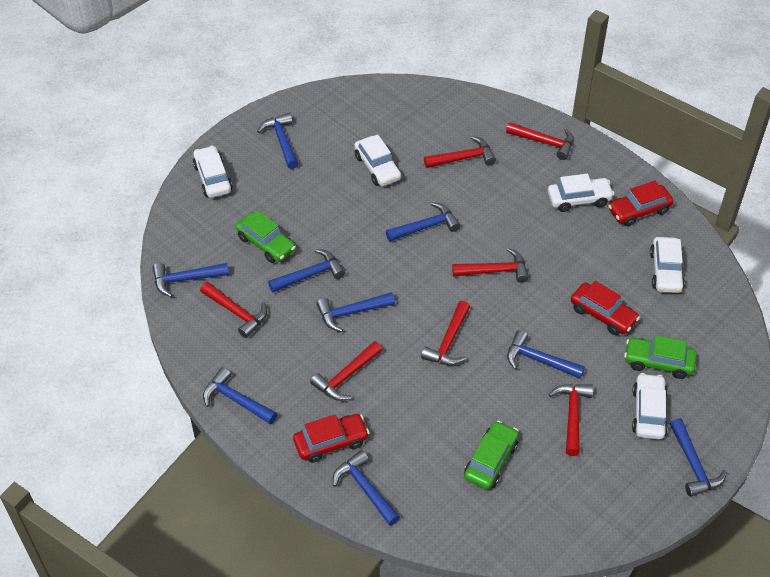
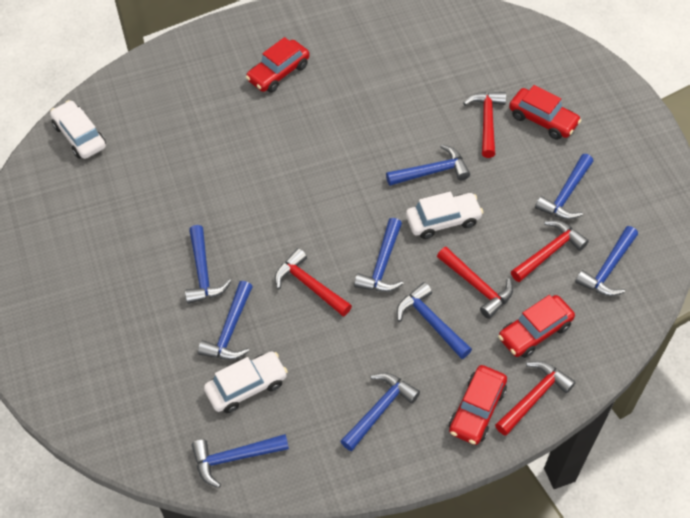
green car: 3 -> 0
red car: 3 -> 4
red hammer: 7 -> 5
white car: 5 -> 3

